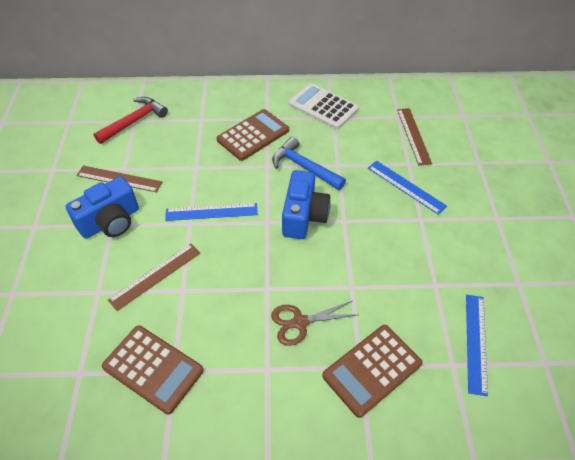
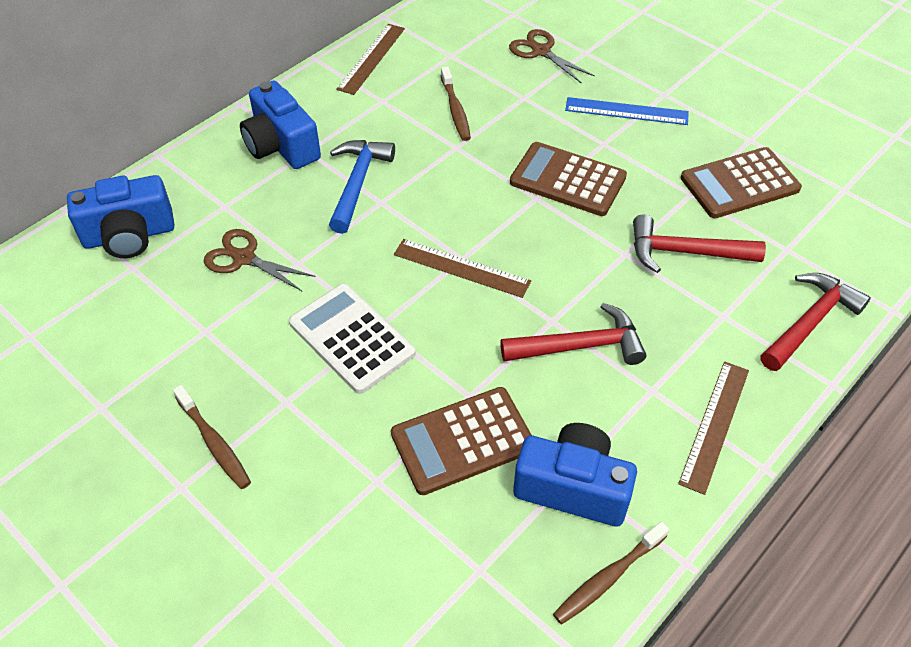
blue camera: 2 -> 3
blue ruler: 3 -> 1
brown scissors: 1 -> 2
brown toothbrush: 0 -> 3
red hammer: 1 -> 3

